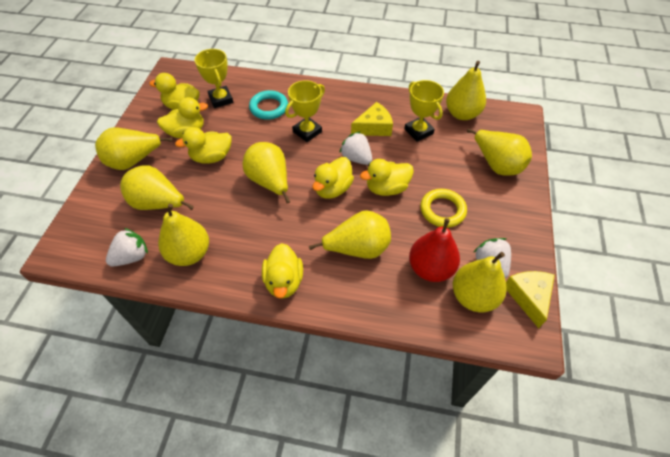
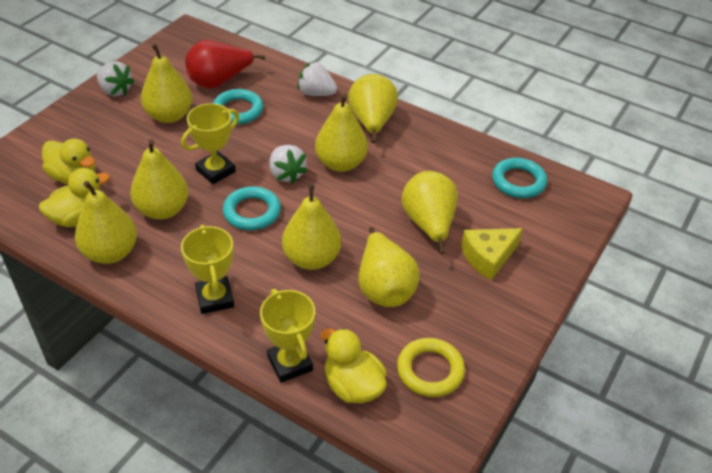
turquoise ring: 1 -> 3
yellow cheese: 2 -> 1
yellow duck: 6 -> 3

